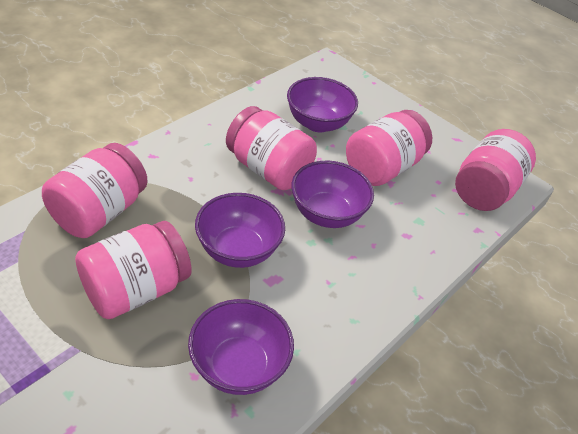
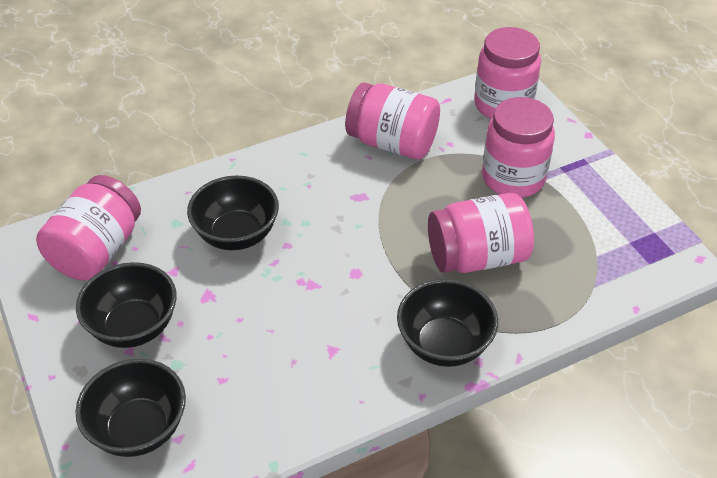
black bowl: 0 -> 4
purple bowl: 4 -> 0

